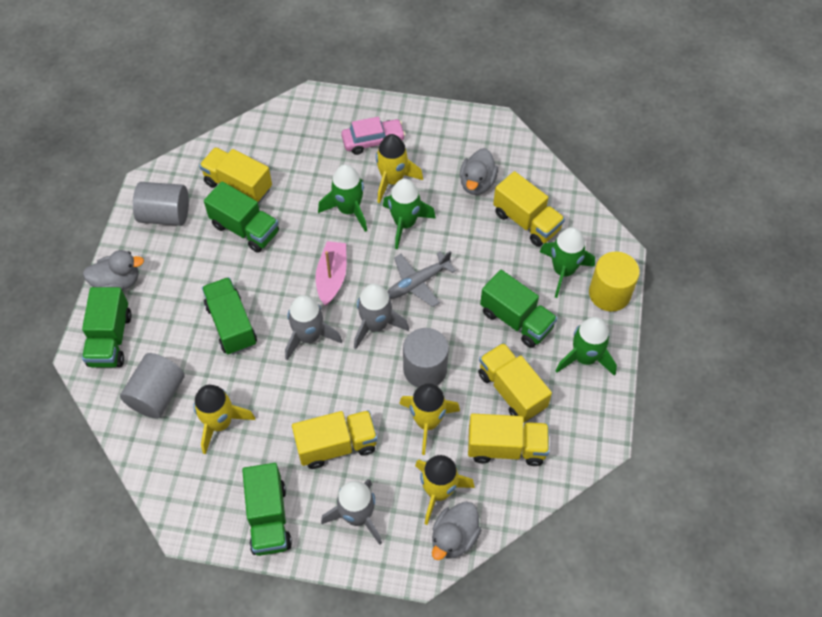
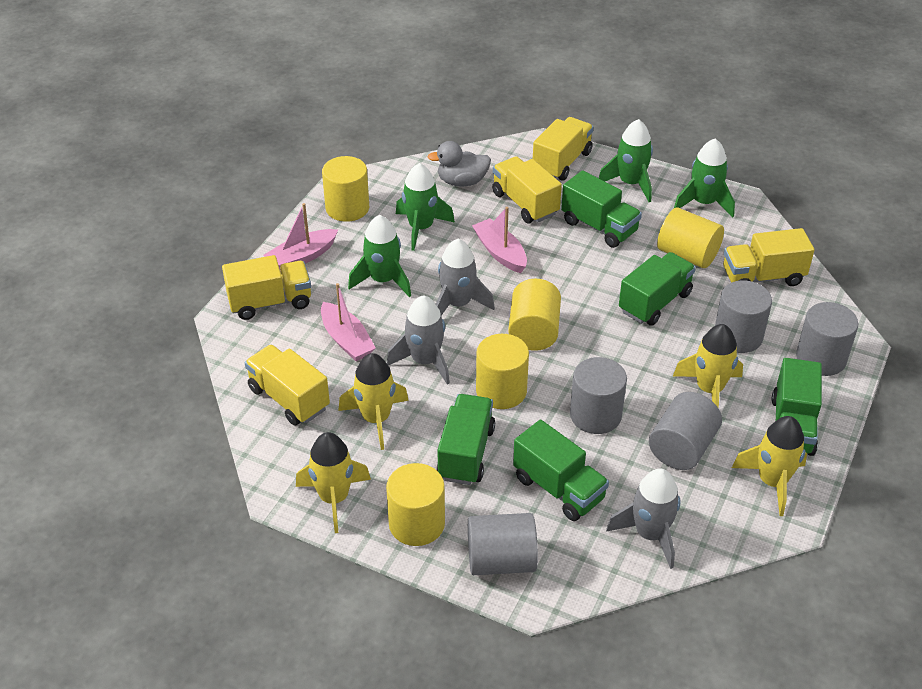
grey cylinder: 3 -> 5
grey duck: 3 -> 1
grey plane: 1 -> 0
pink boat: 1 -> 3
pink car: 1 -> 0
yellow cylinder: 1 -> 5

